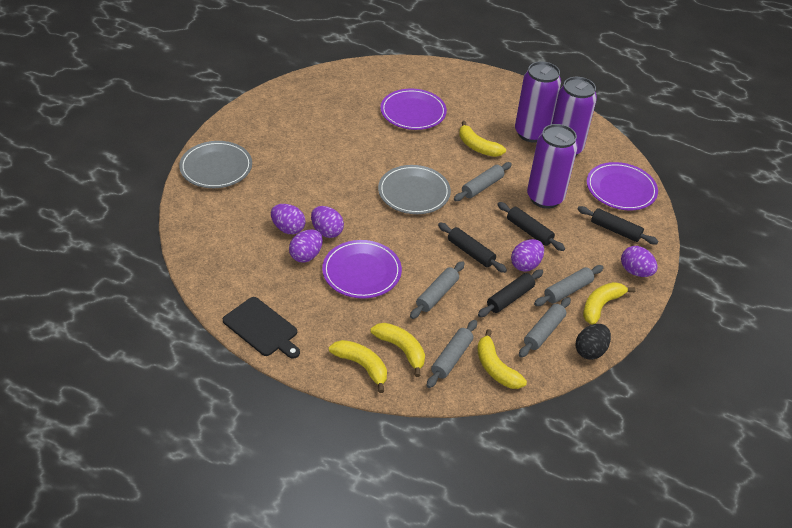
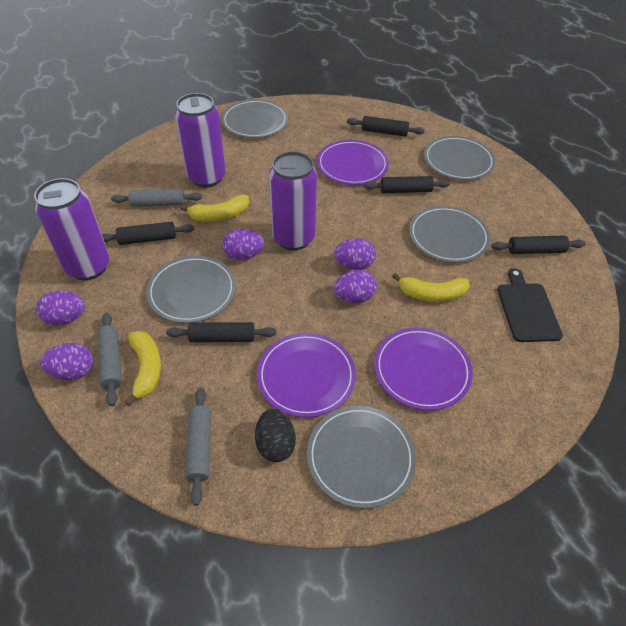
black rolling pin: 4 -> 5
grey plate: 2 -> 5
grey rolling pin: 5 -> 3
yellow banana: 5 -> 3

